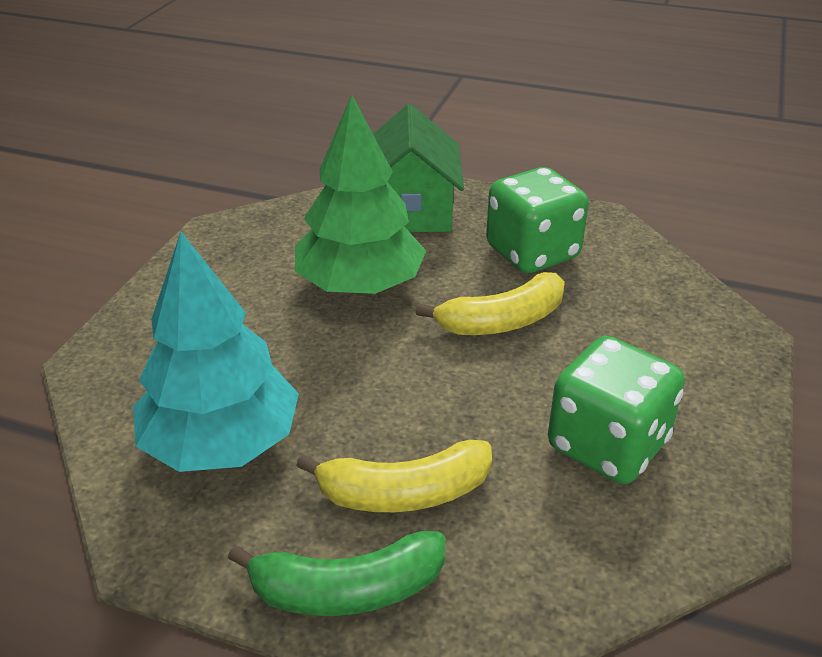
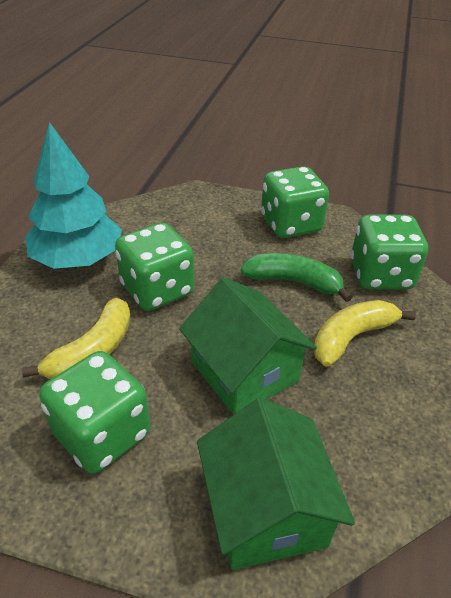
green dice: 2 -> 4
green house: 1 -> 2
green tree: 1 -> 0

